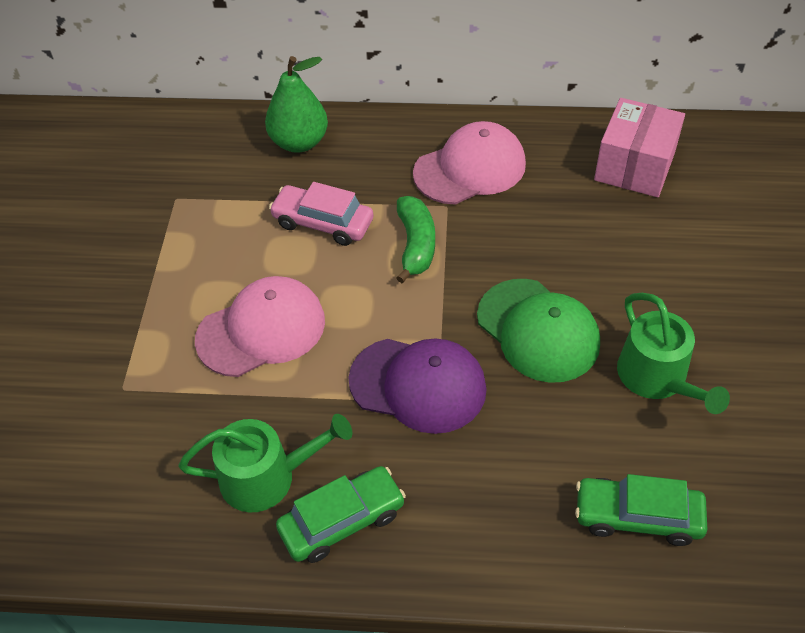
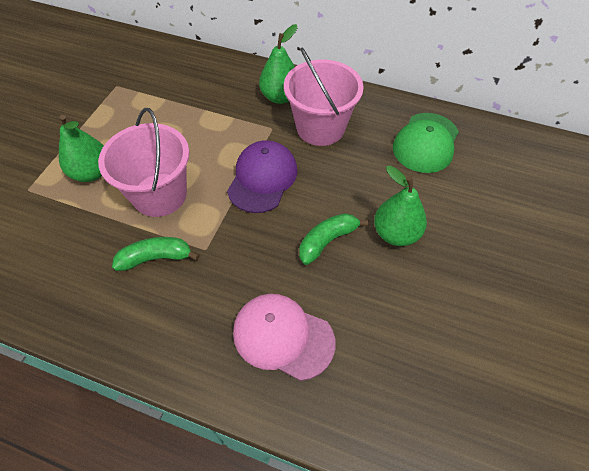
green banana: 1 -> 2
green car: 2 -> 0
green pear: 1 -> 3
green watering can: 2 -> 0
pink box: 1 -> 0
pink bucket: 0 -> 2
pink cap: 2 -> 1
pink car: 1 -> 0

